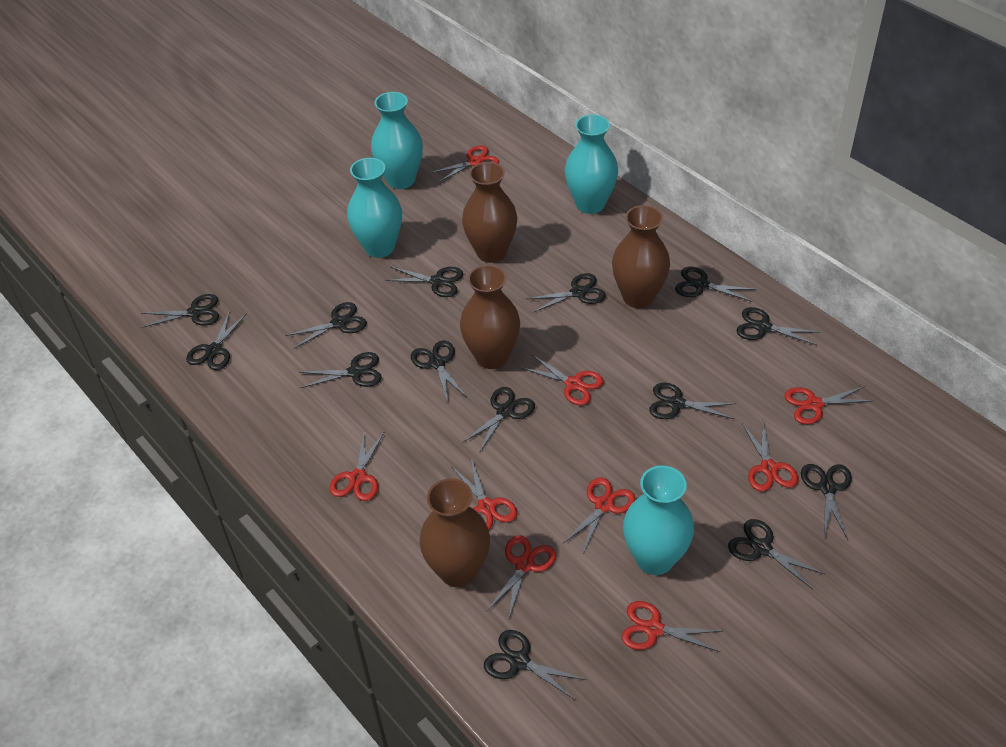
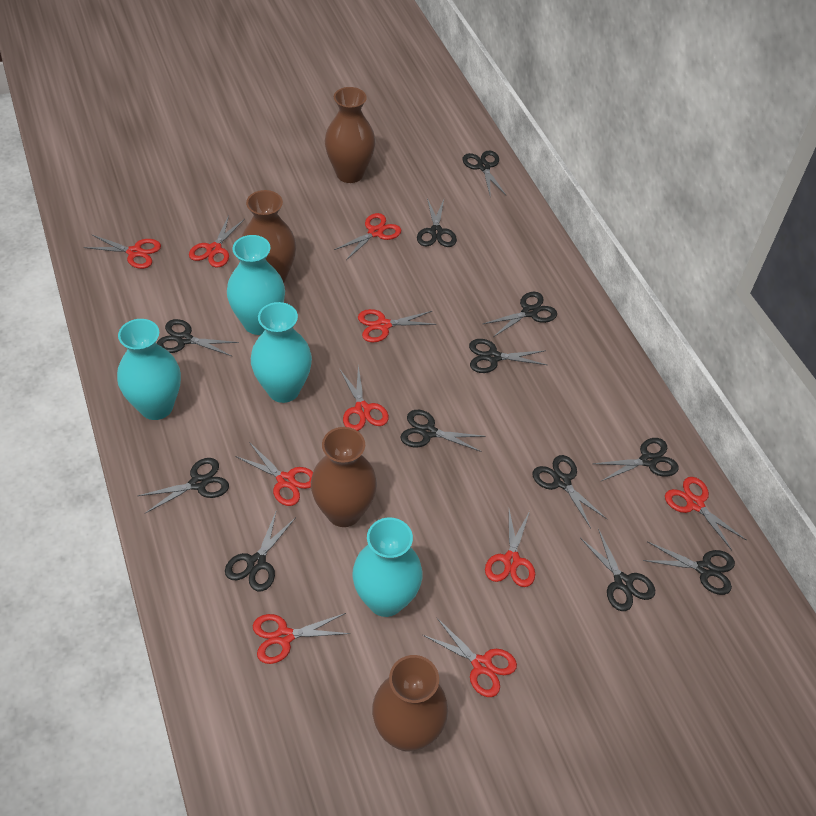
black scissors: 14 -> 12
red scissors: 9 -> 10

